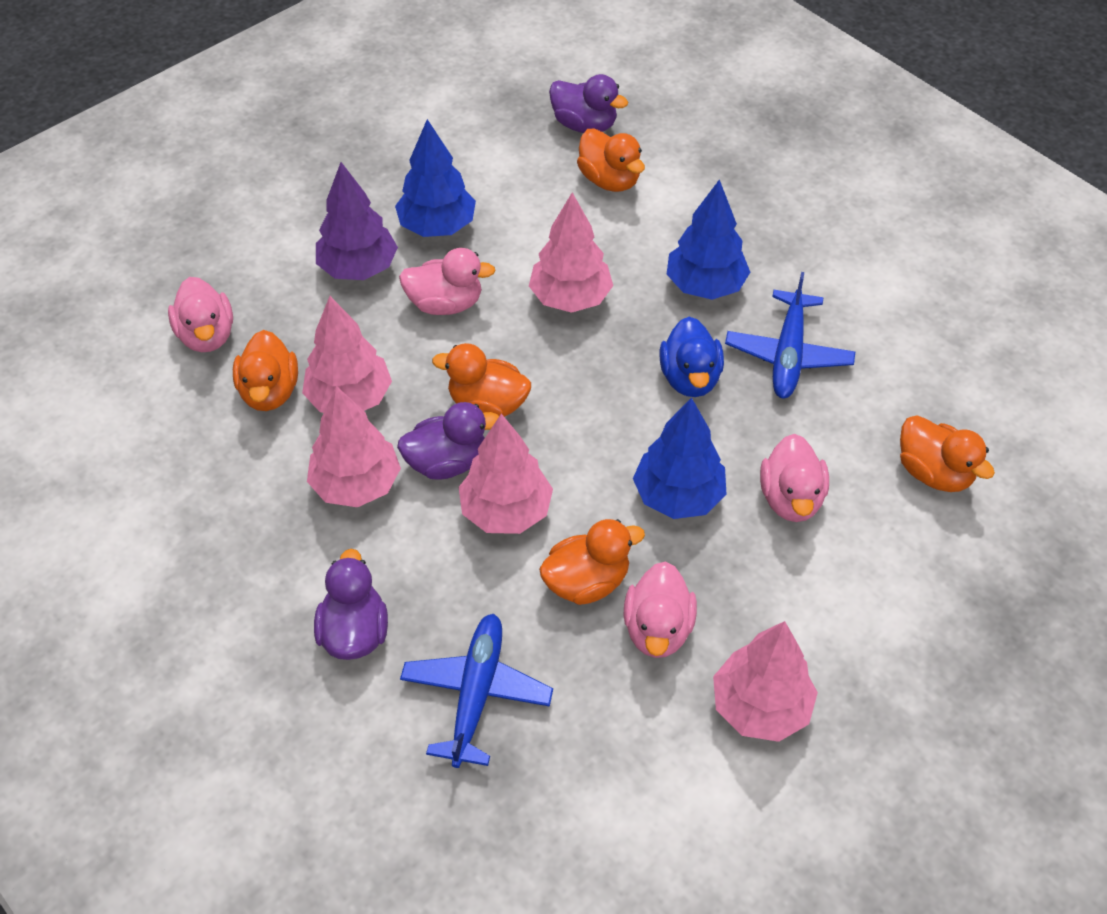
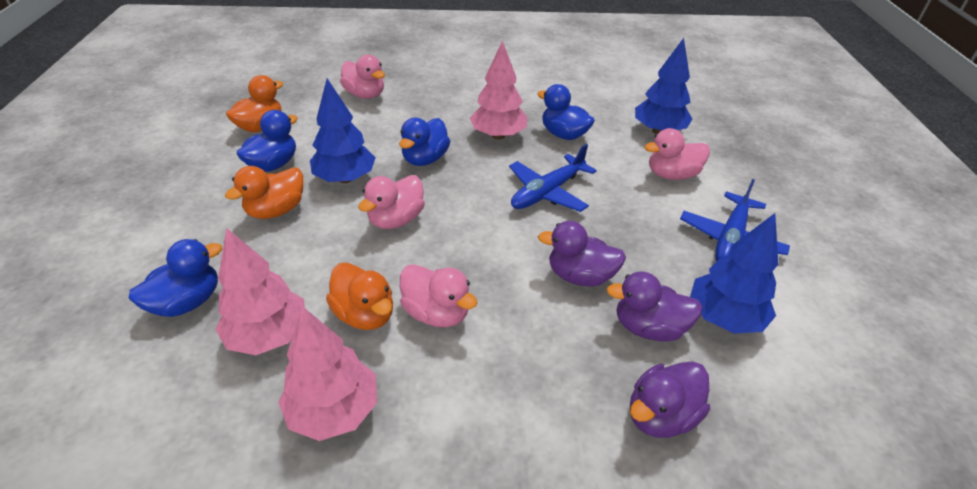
blue duck: 1 -> 4
orange duck: 5 -> 3
pink tree: 5 -> 3
purple tree: 1 -> 0

